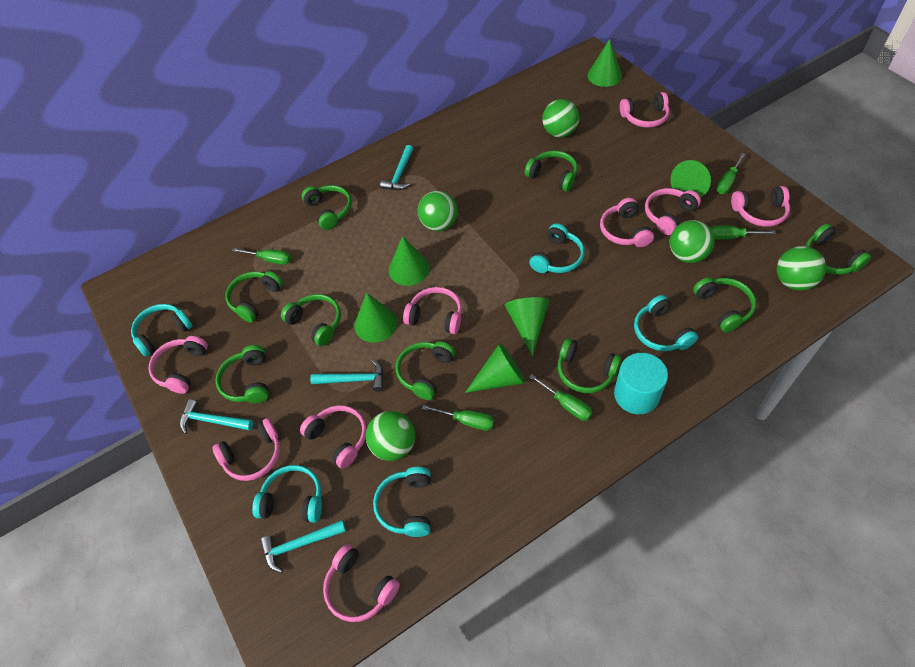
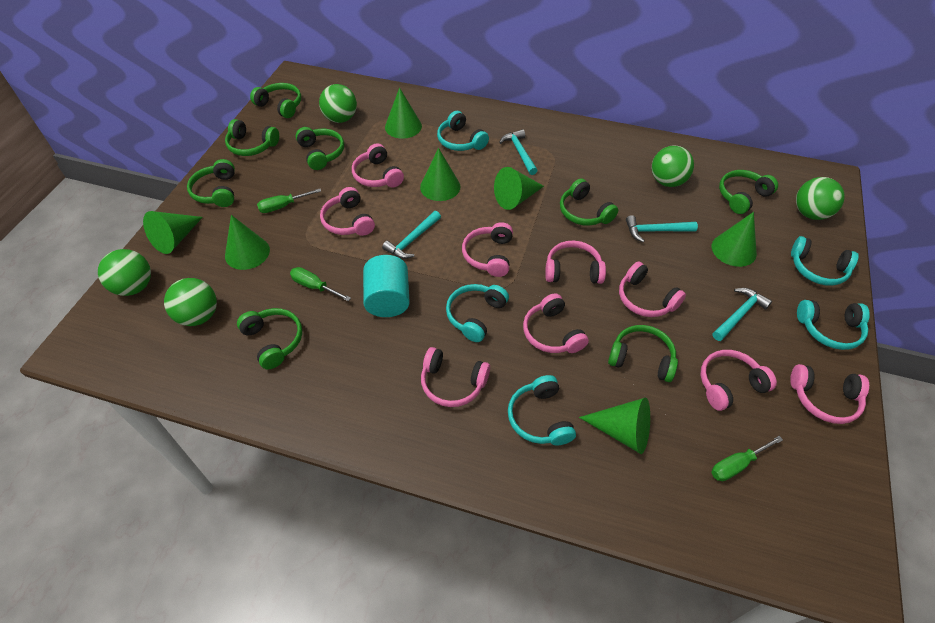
green cone: 6 -> 7
green headphones: 9 -> 8
green screwdriver: 5 -> 3

